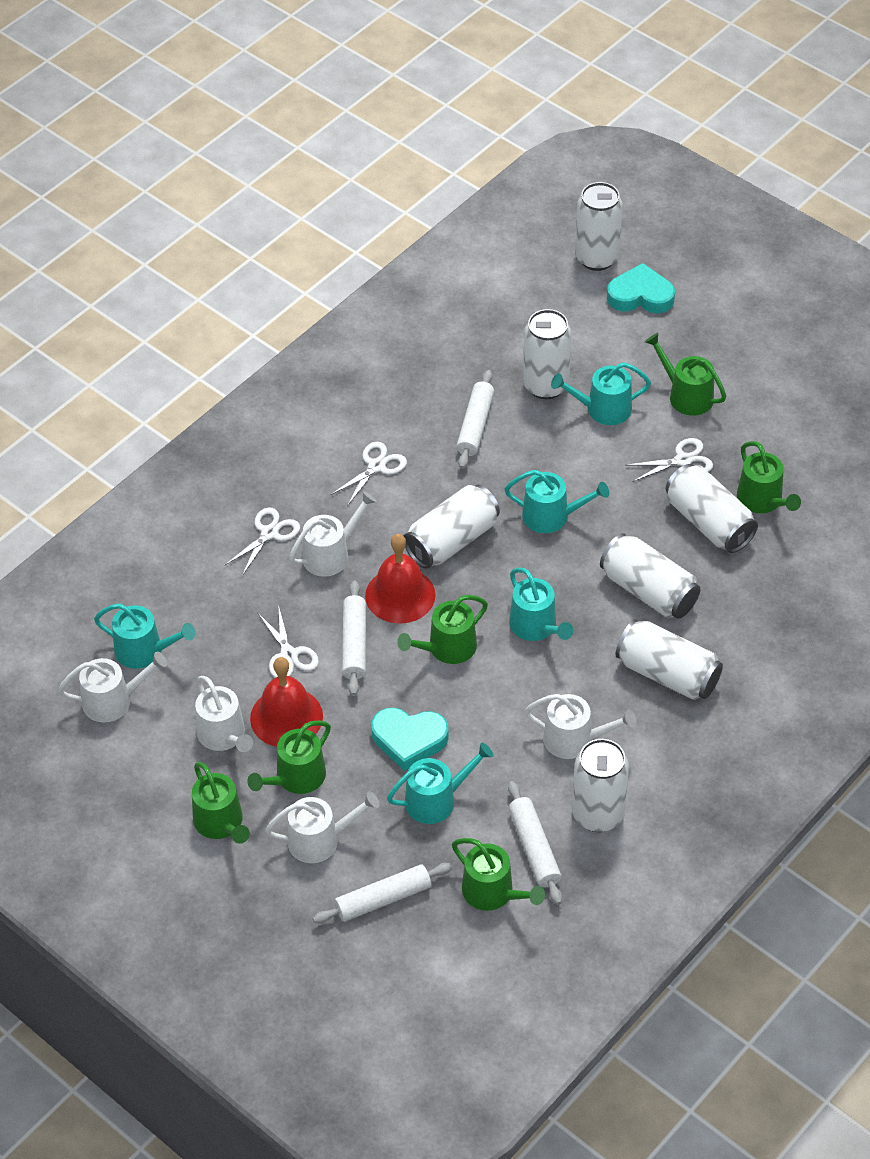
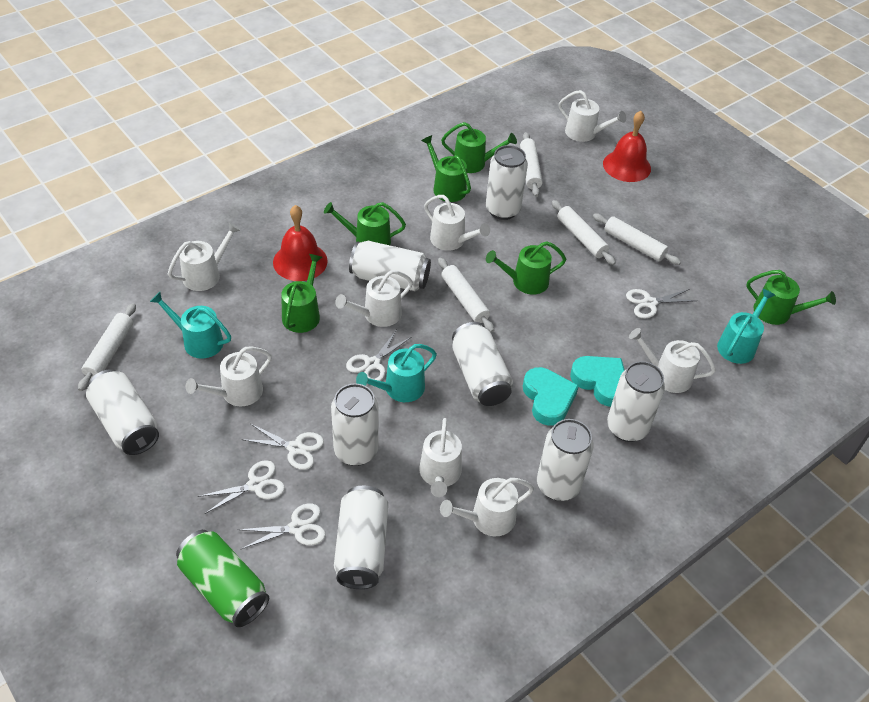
green can: 0 -> 1
turquoise watering can: 5 -> 3
white can: 7 -> 8
white rolling pin: 4 -> 5
white scissors: 4 -> 5
white watering can: 5 -> 8

